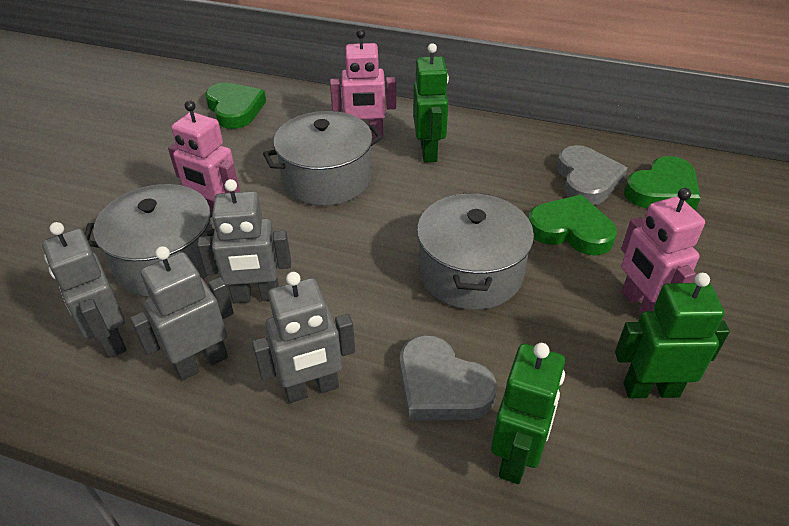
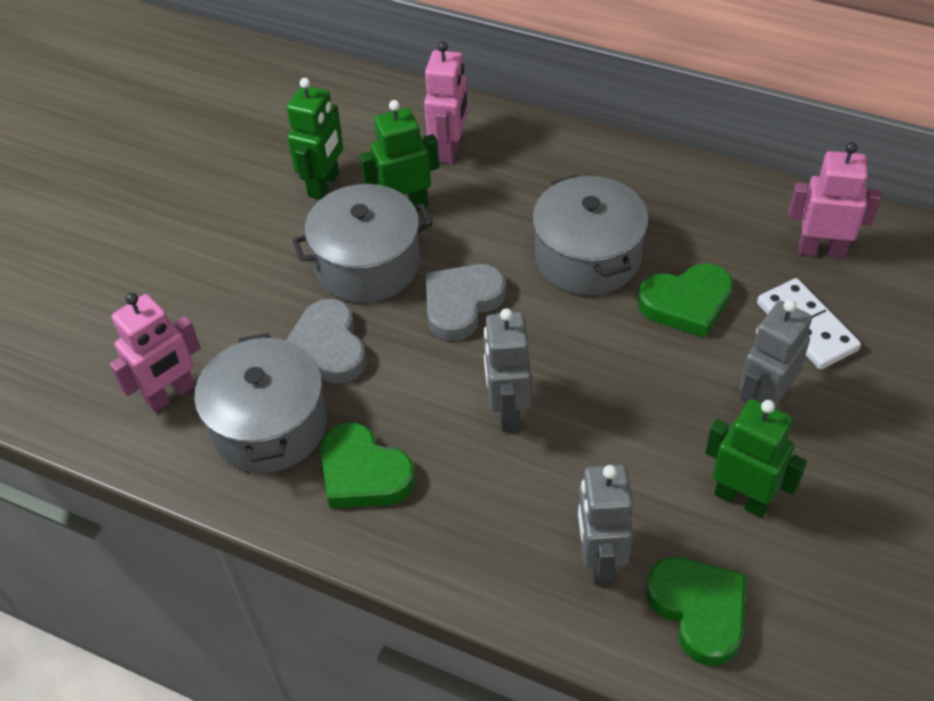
grey robot: 4 -> 3
white domino: 0 -> 1

